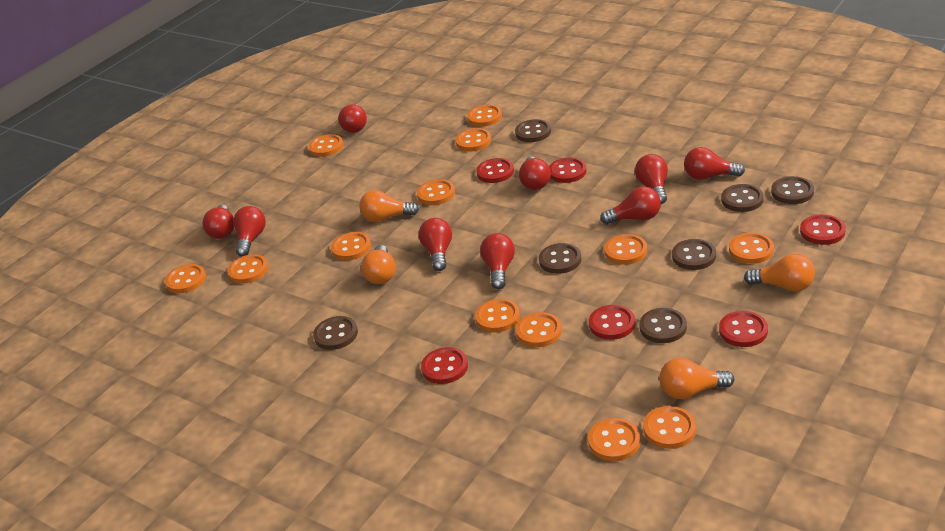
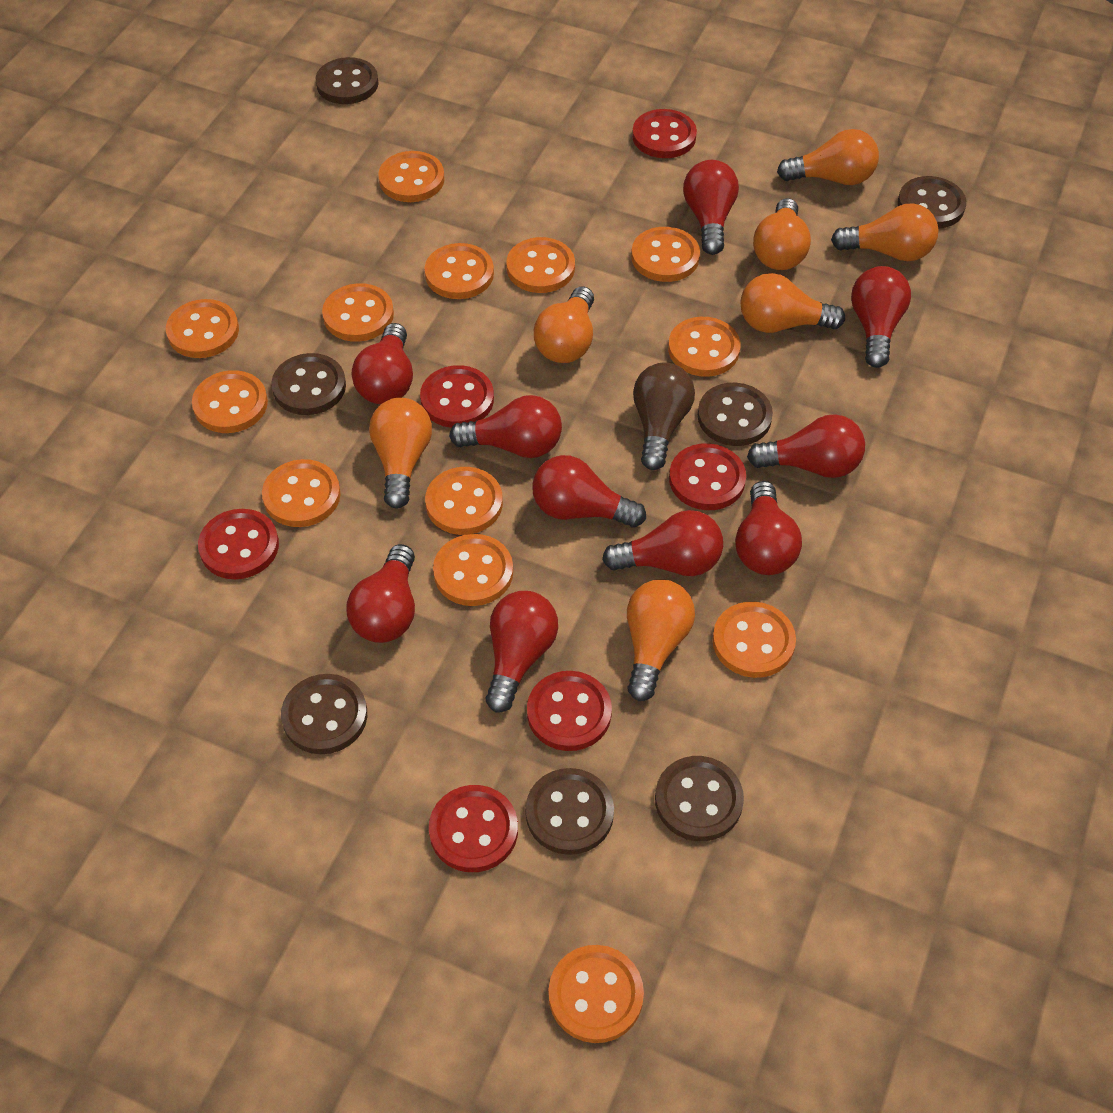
brown light bulb: 0 -> 1
orange light bulb: 4 -> 7
red light bulb: 9 -> 10

